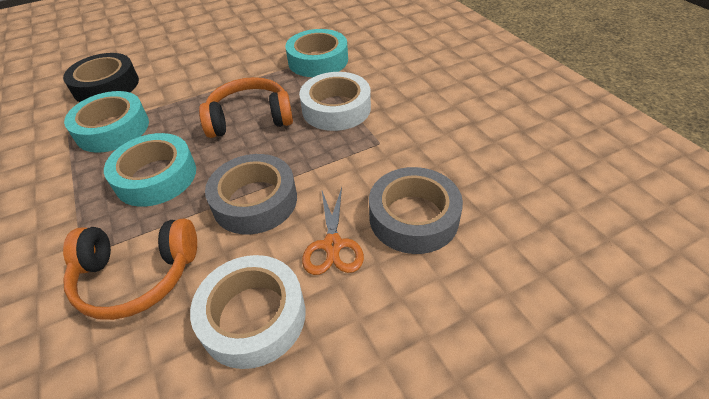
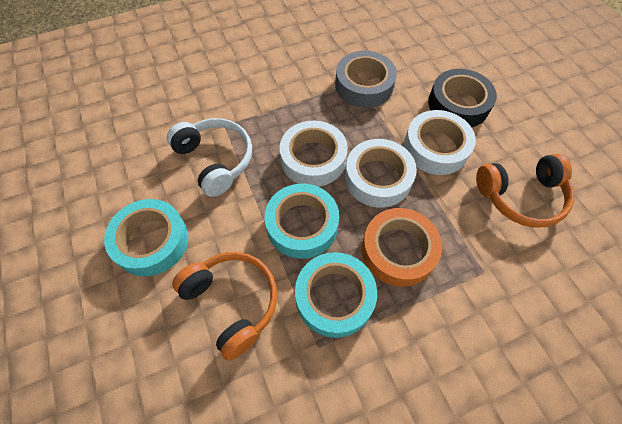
grey tape: 2 -> 1
orange scissors: 1 -> 0
orange tape: 0 -> 1
white headphones: 0 -> 1
white tape: 2 -> 3

